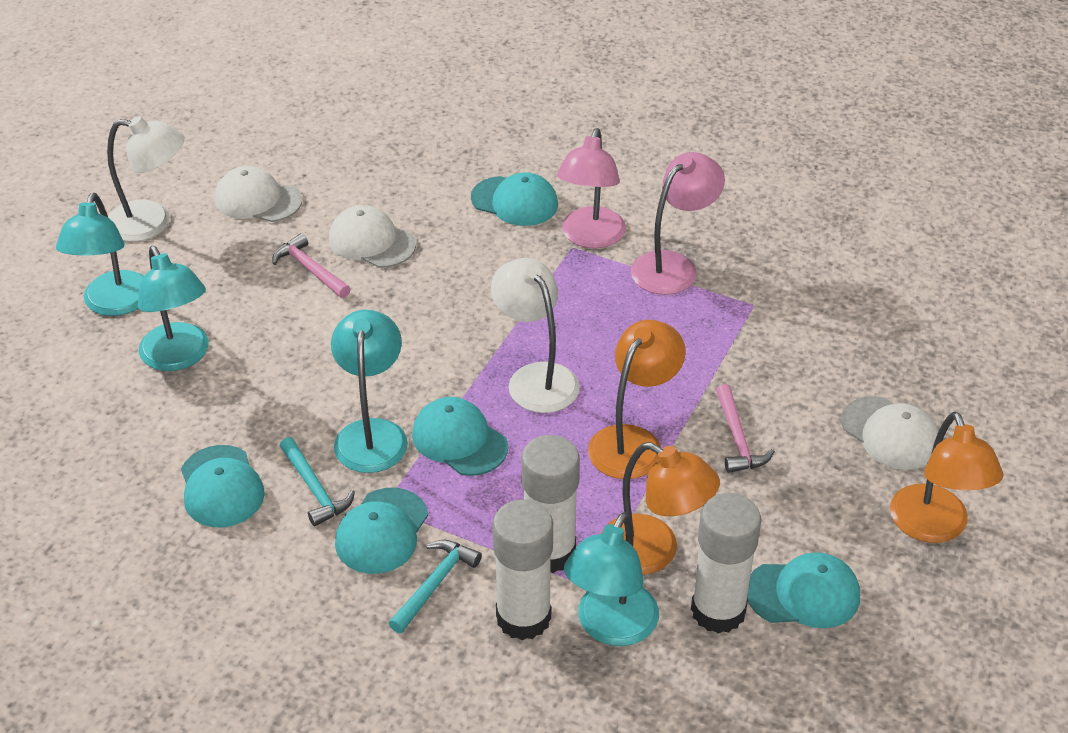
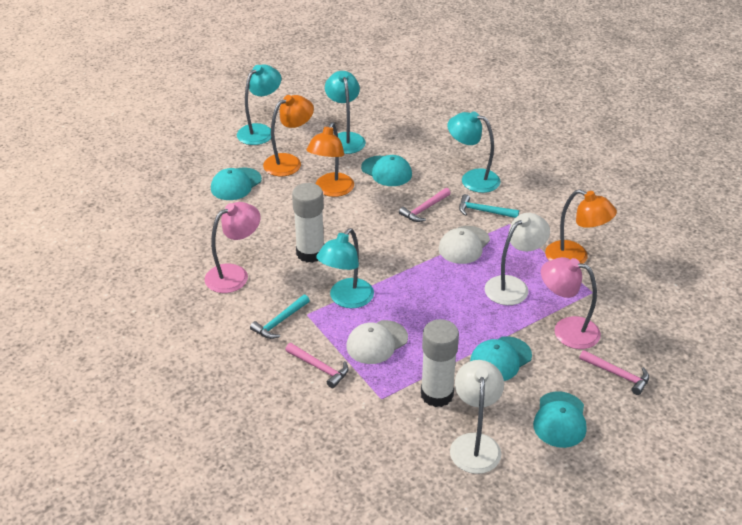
pink hammer: 2 -> 3
turquoise cap: 5 -> 4
white cap: 3 -> 2
white glue stick: 3 -> 2

